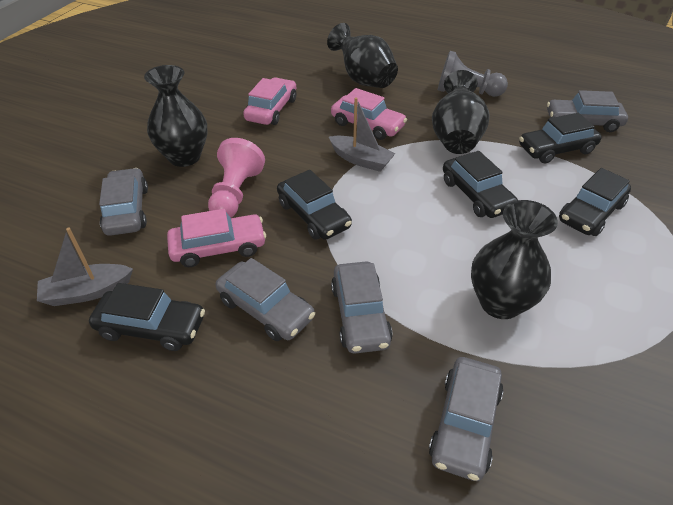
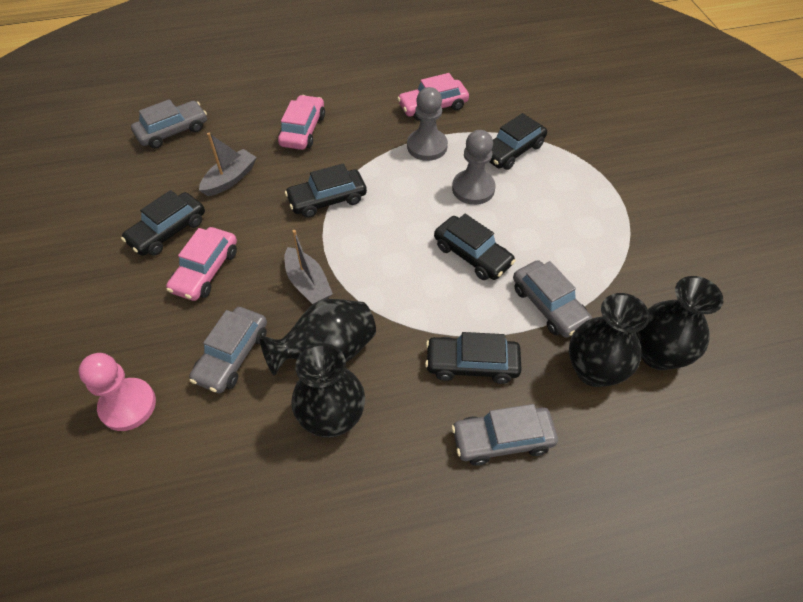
grey car: 5 -> 4
grey pawn: 1 -> 2

